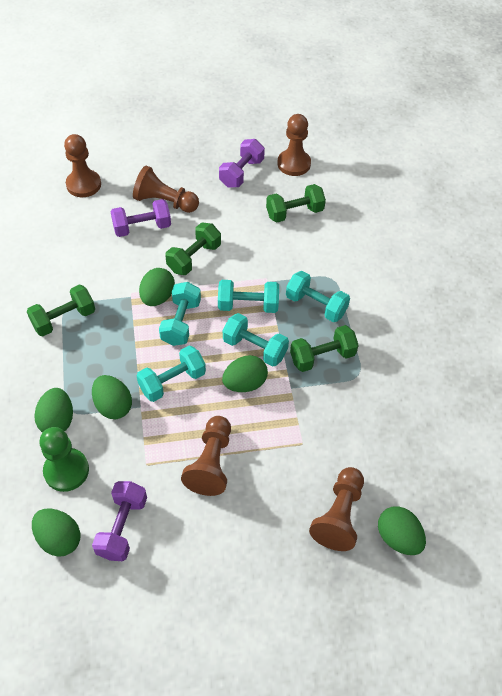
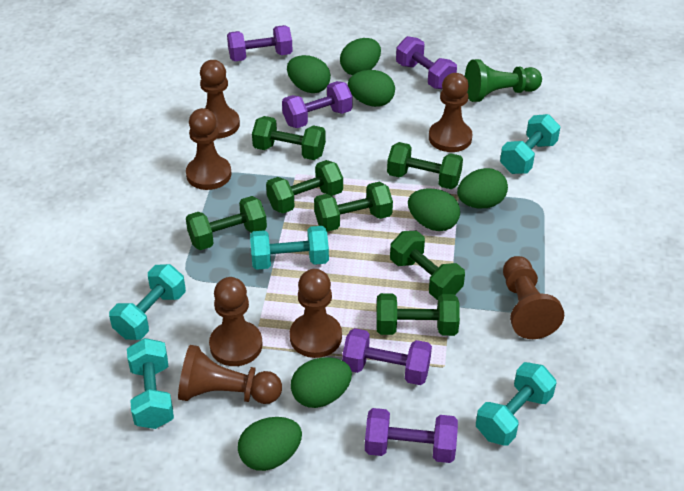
brown pawn: 5 -> 7
green dumbbell: 4 -> 7
green egg: 6 -> 7
purple dumbbell: 3 -> 5

